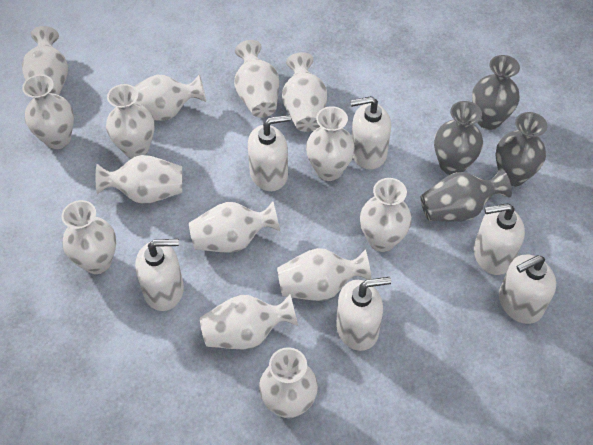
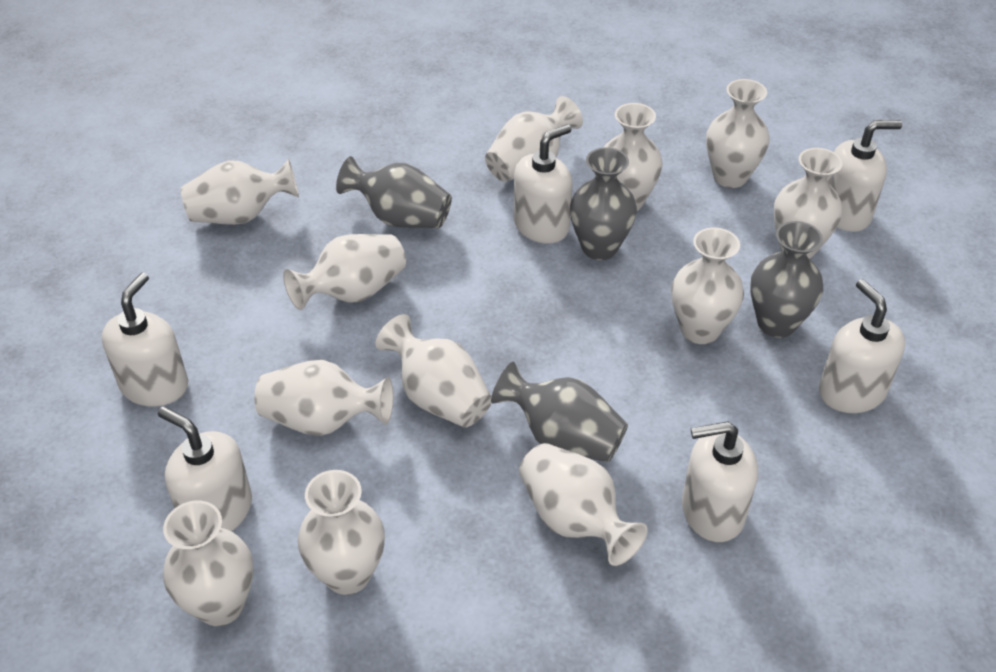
white vase: 14 -> 12

